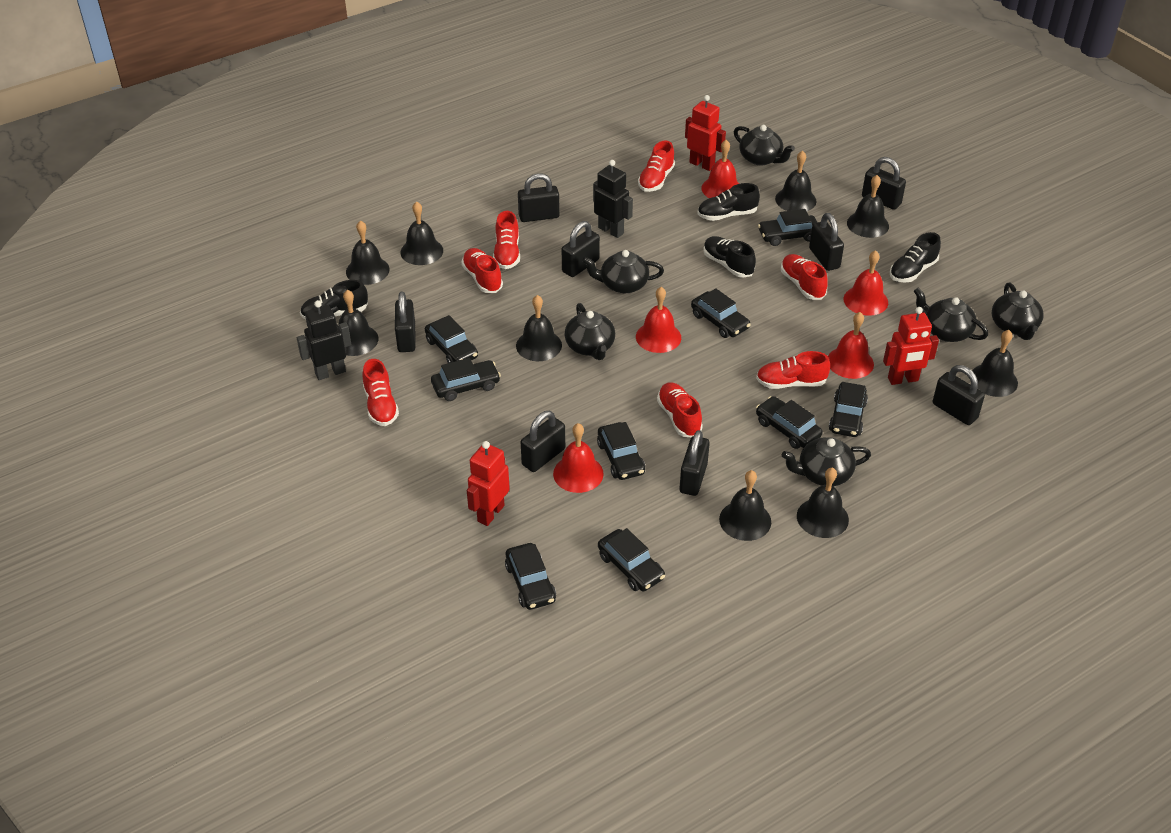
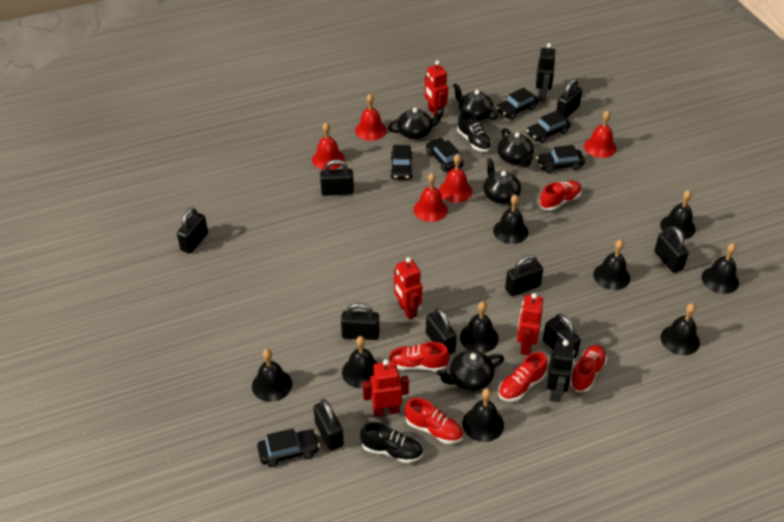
black car: 9 -> 6
black padlock: 8 -> 9
black shoe: 4 -> 2
black teapot: 6 -> 5
red robot: 3 -> 4
red shoe: 7 -> 5

